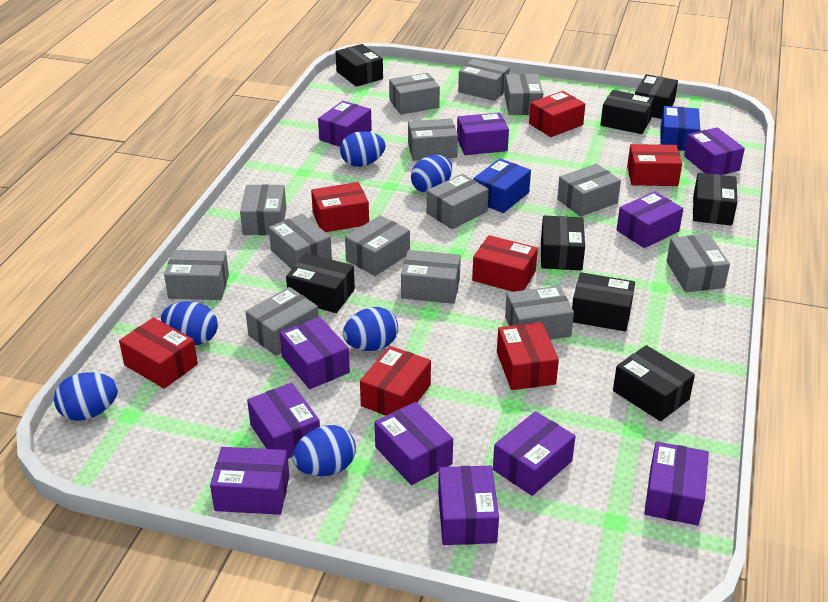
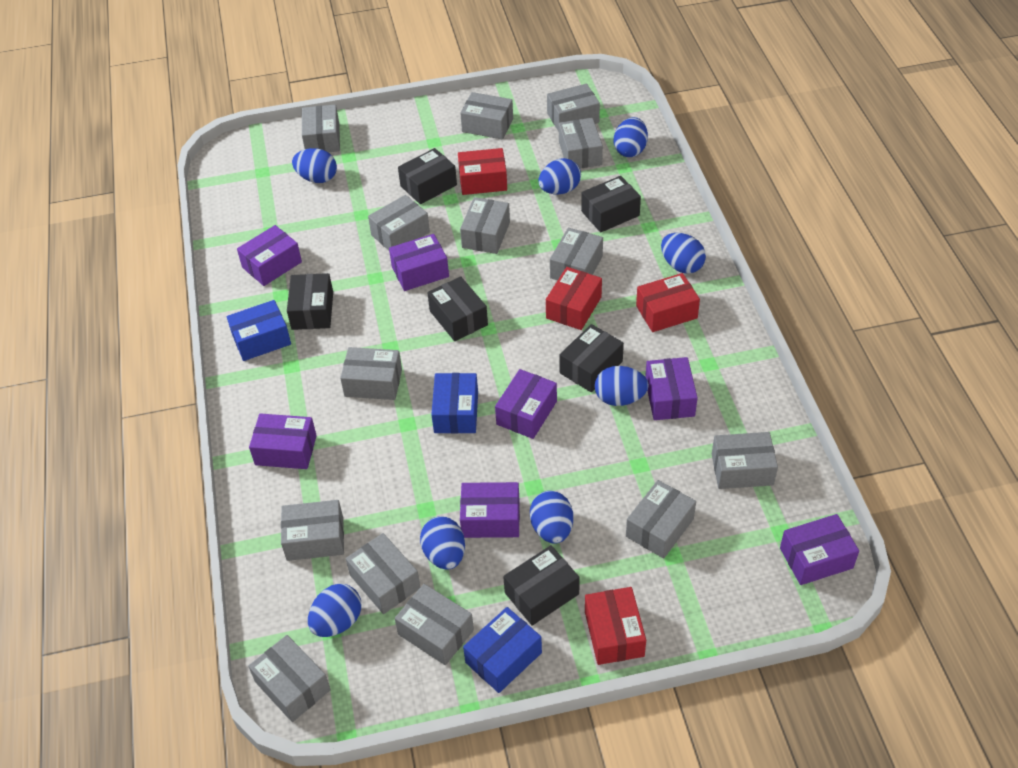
black box: 8 -> 6
blue box: 2 -> 3
blue egg: 6 -> 8
purple box: 11 -> 7
red box: 7 -> 4

